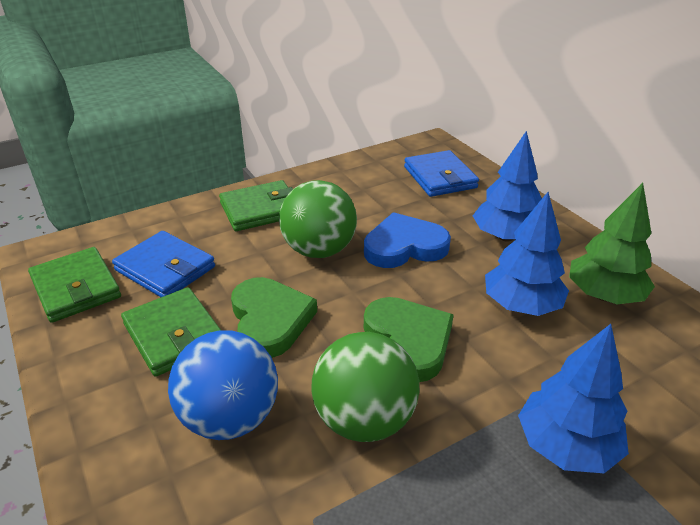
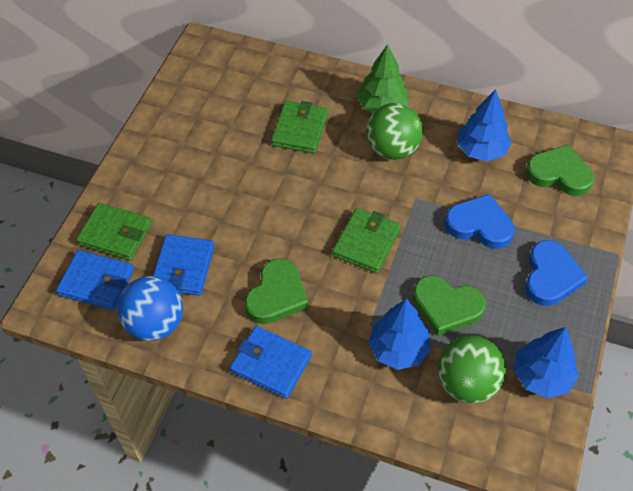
blue heart: 1 -> 2
blue wallet: 2 -> 3
green heart: 2 -> 3

